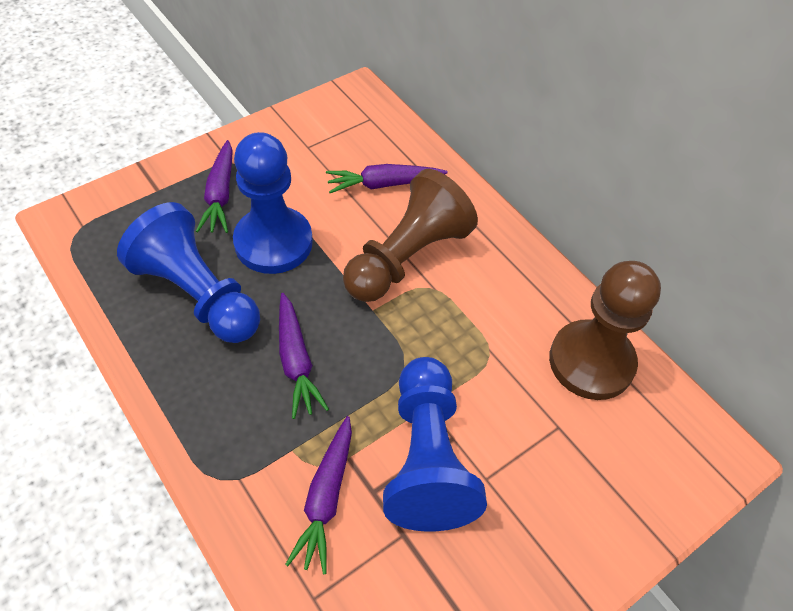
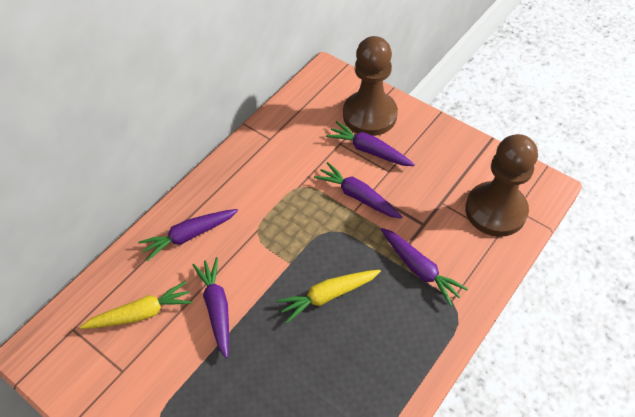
blue pawn: 3 -> 0
purple carrot: 4 -> 5
yellow carrot: 0 -> 2

